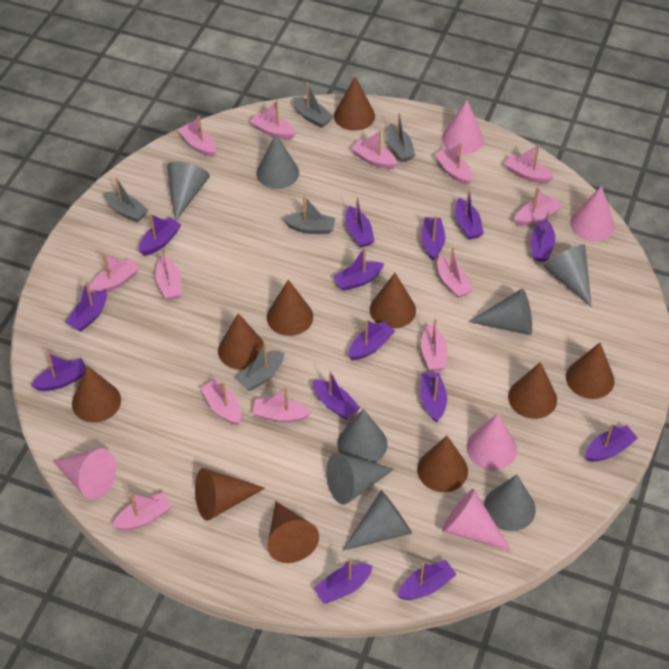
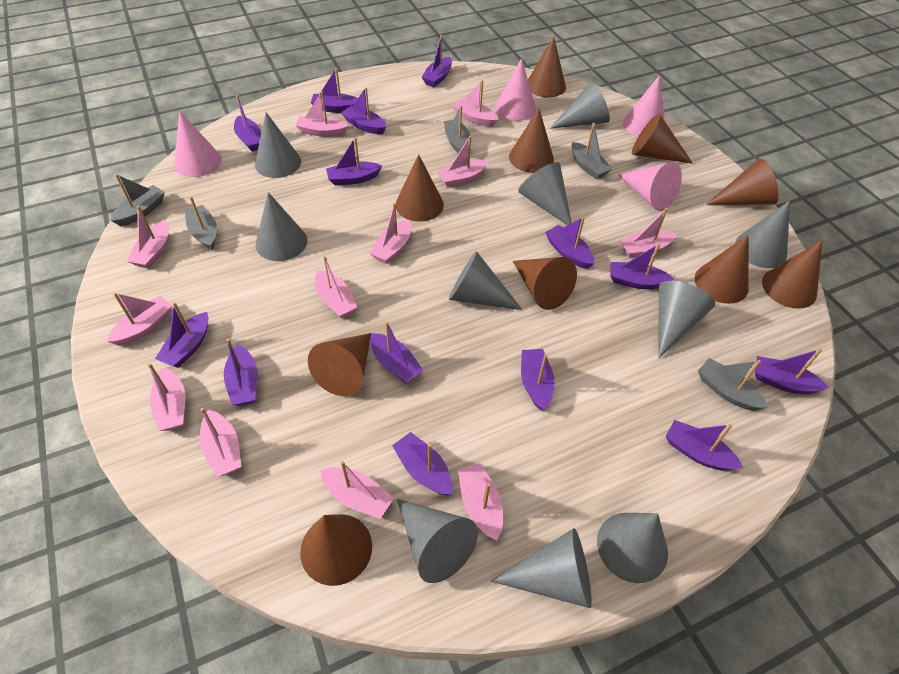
grey cone: 8 -> 10
pink boat: 13 -> 12
pink cone: 5 -> 4

